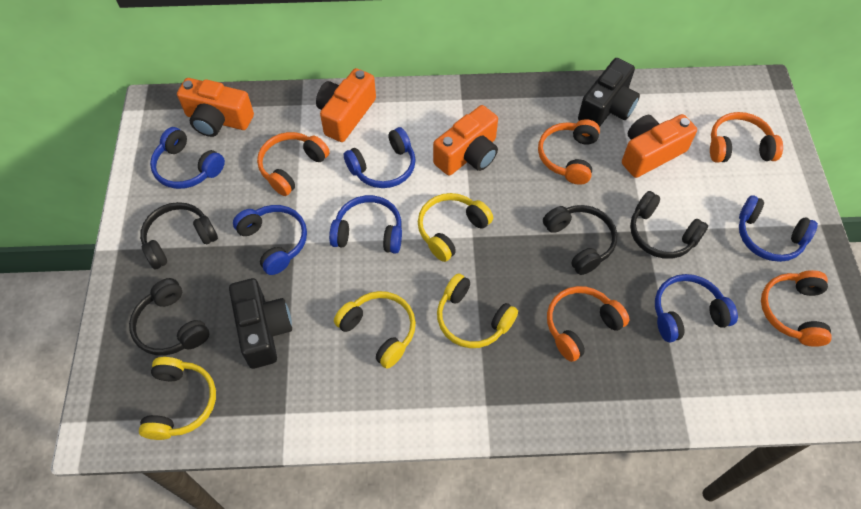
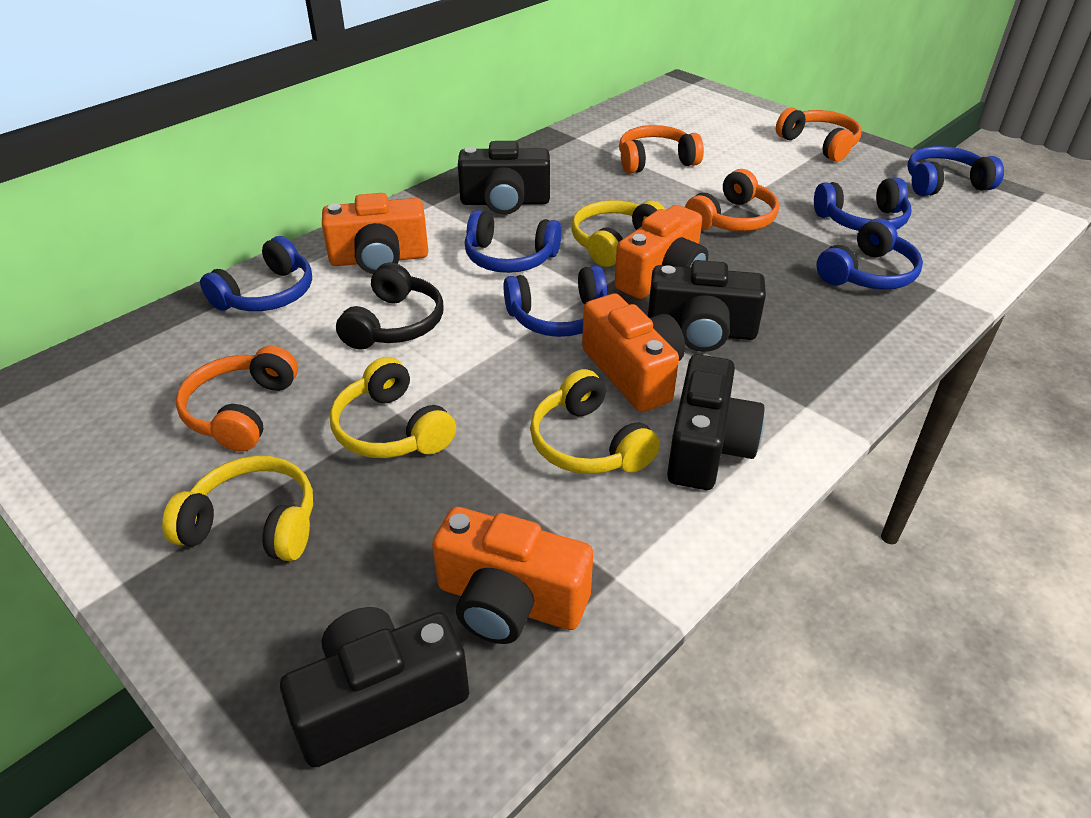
black camera: 2 -> 4
black headphones: 4 -> 1
orange headphones: 5 -> 4

